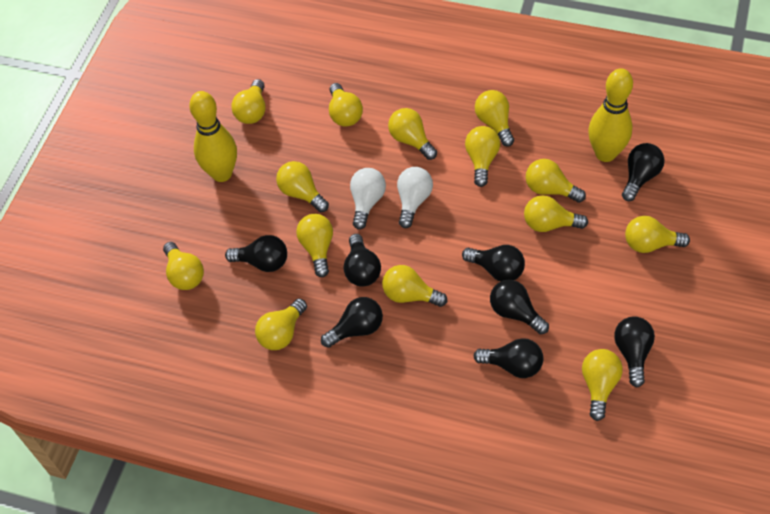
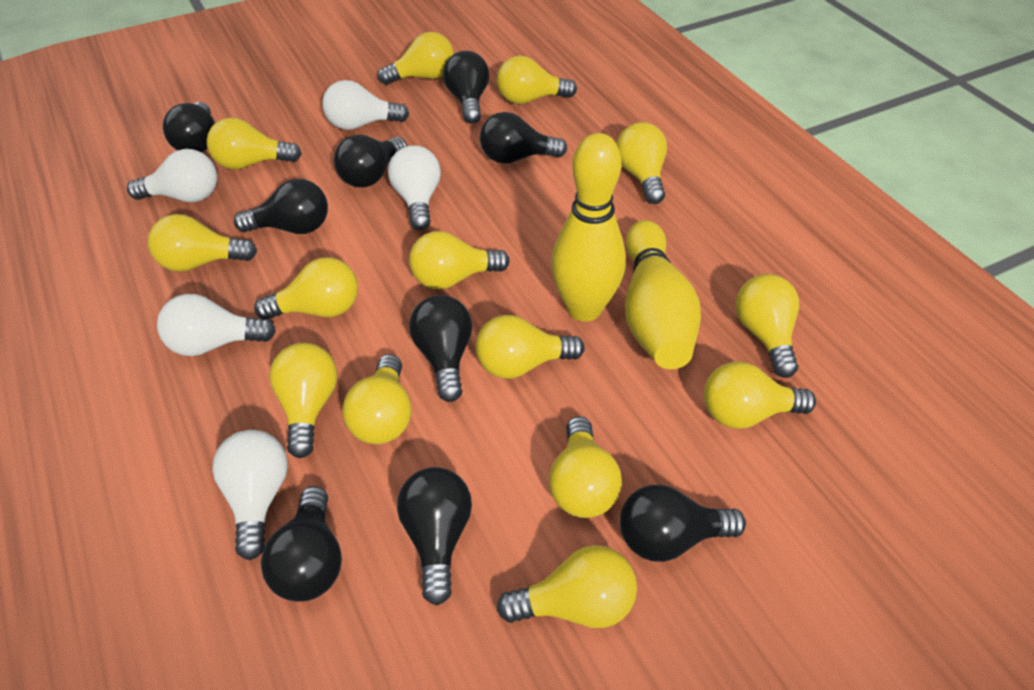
black light bulb: 8 -> 9
white light bulb: 2 -> 5

